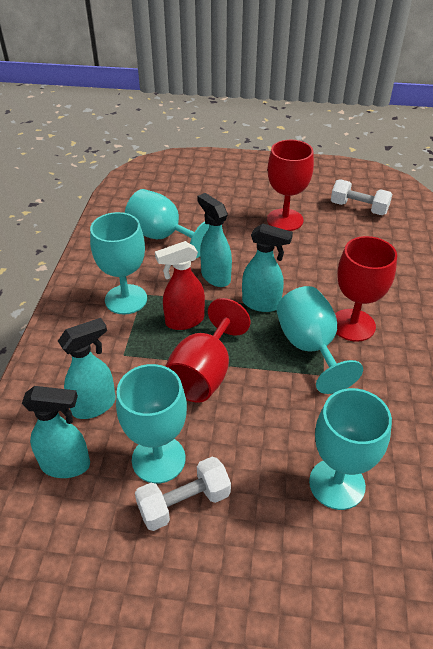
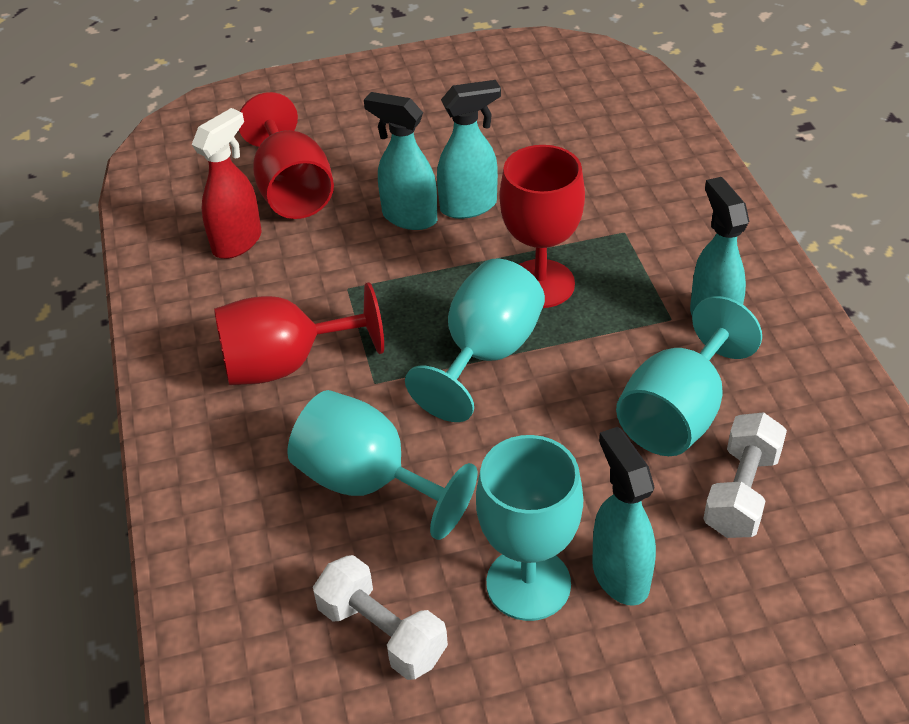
turquoise goblet: 5 -> 4

